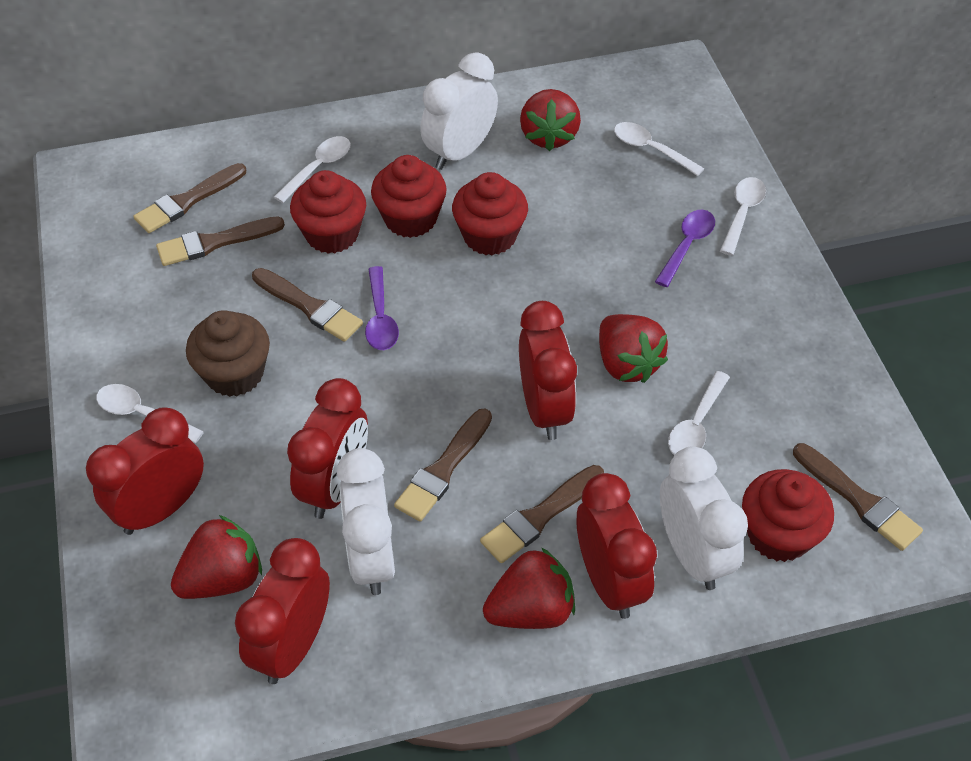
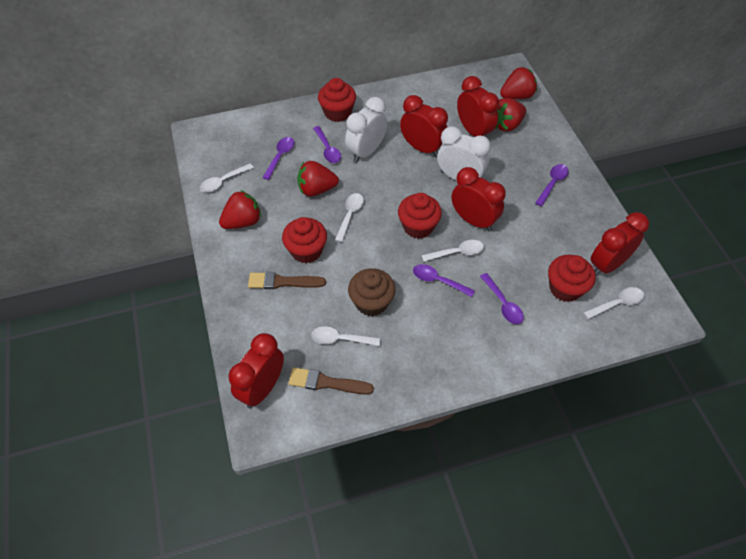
brown brush: 6 -> 2
purple spoon: 2 -> 5
white clock: 3 -> 2

